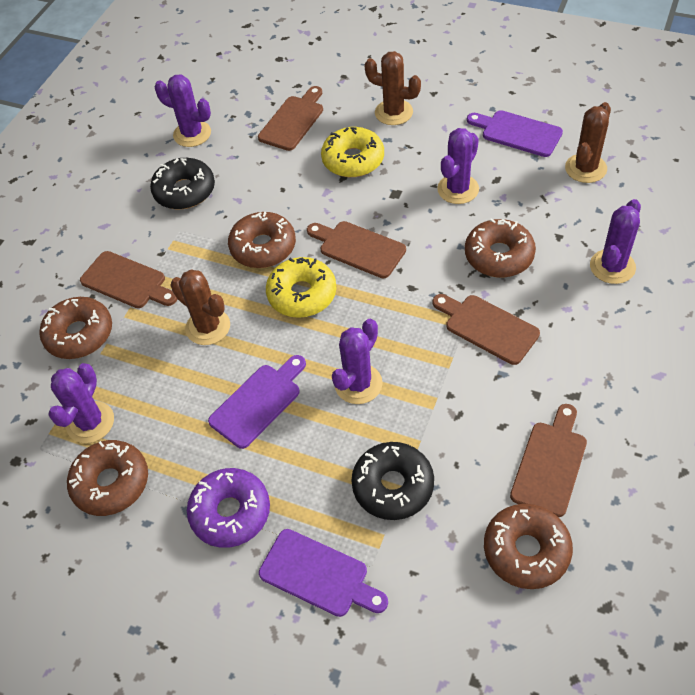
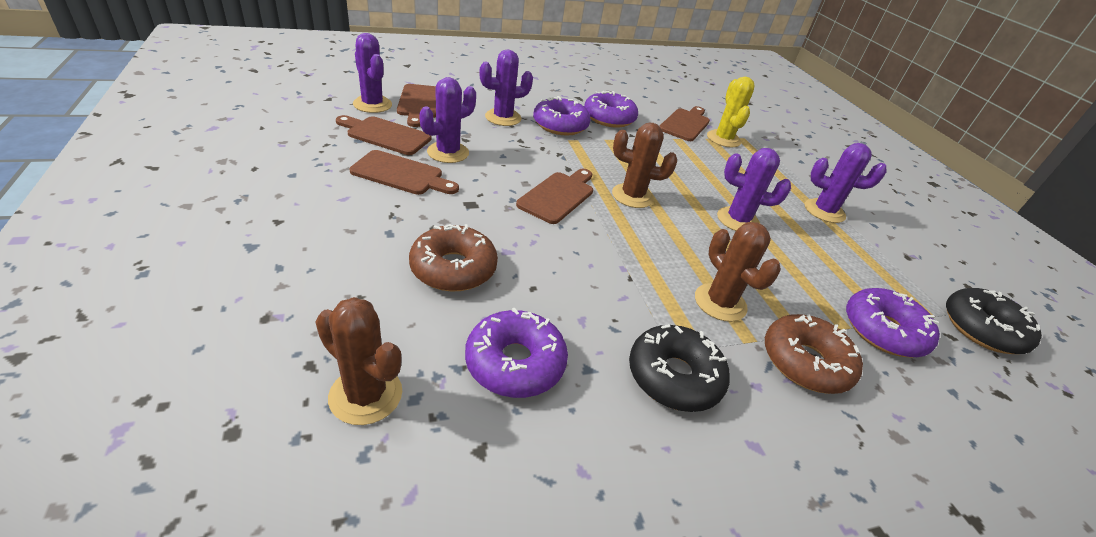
brown donut: 5 -> 2
purple cutting board: 3 -> 0
purple donut: 1 -> 4
yellow cactus: 0 -> 1
yellow donut: 2 -> 0

